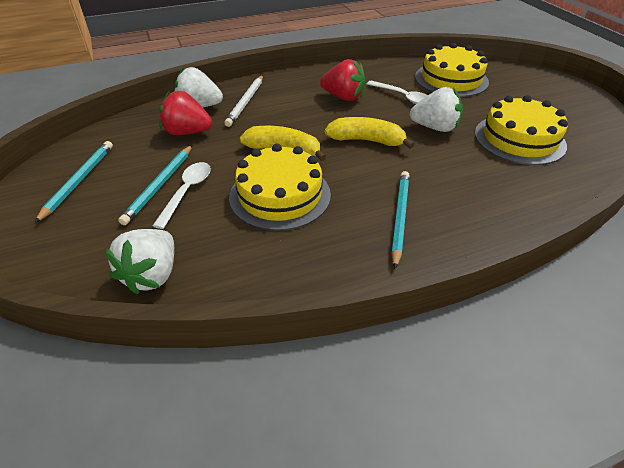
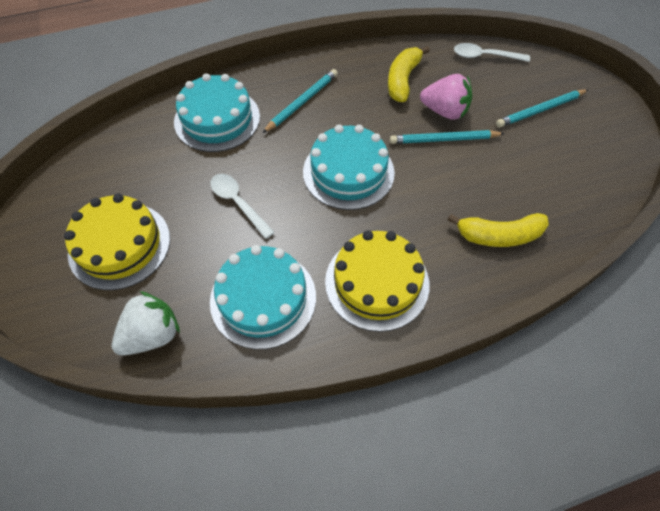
pink strawberry: 0 -> 1
red strawberry: 2 -> 0
turquoise cake: 0 -> 3
white pencil: 1 -> 0
white strawberry: 3 -> 1
yellow cake: 3 -> 2

